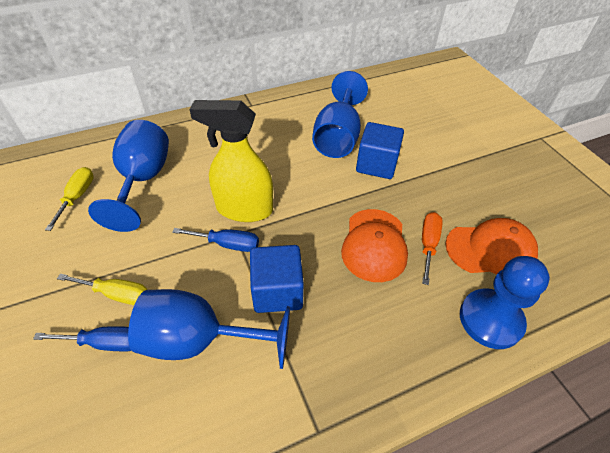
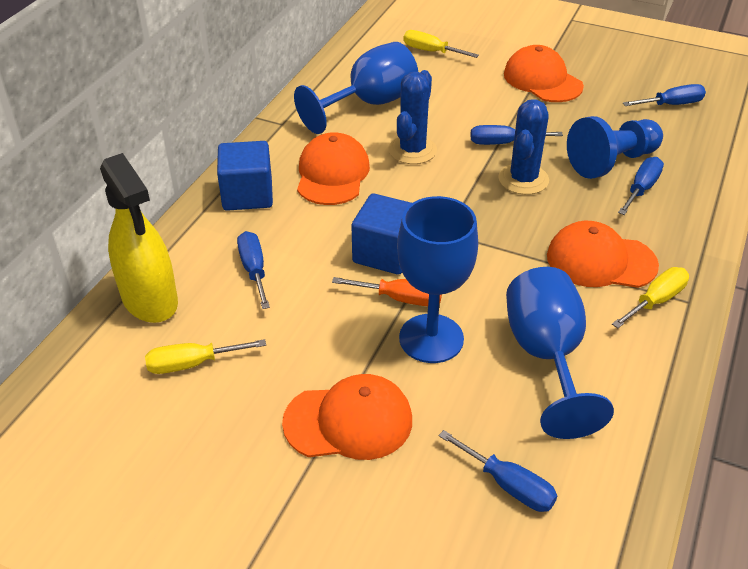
blue cactus: 0 -> 2
blue screwdriver: 2 -> 5
orange cap: 2 -> 4
yellow screwdriver: 2 -> 3

